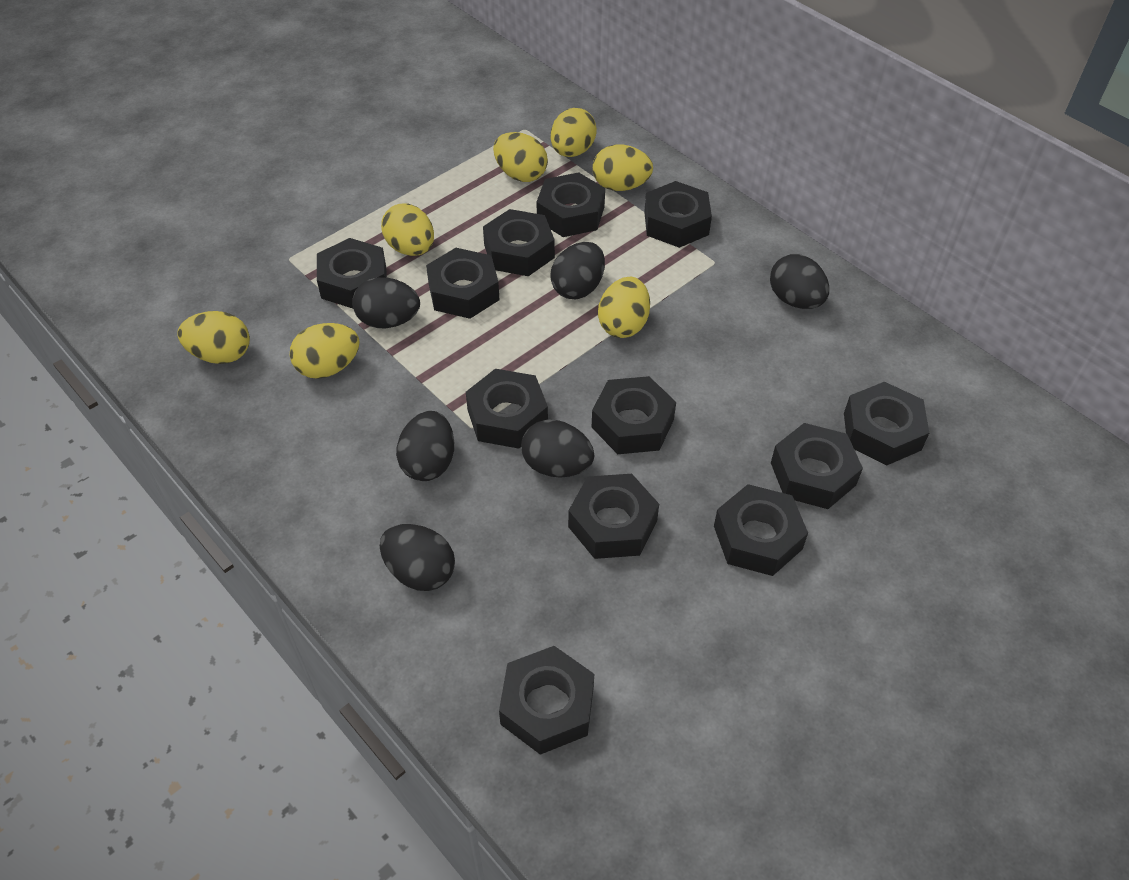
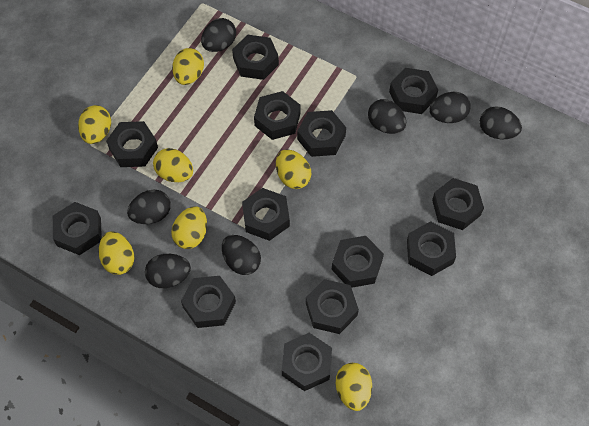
black egg: 6 -> 7
black nut: 12 -> 13

